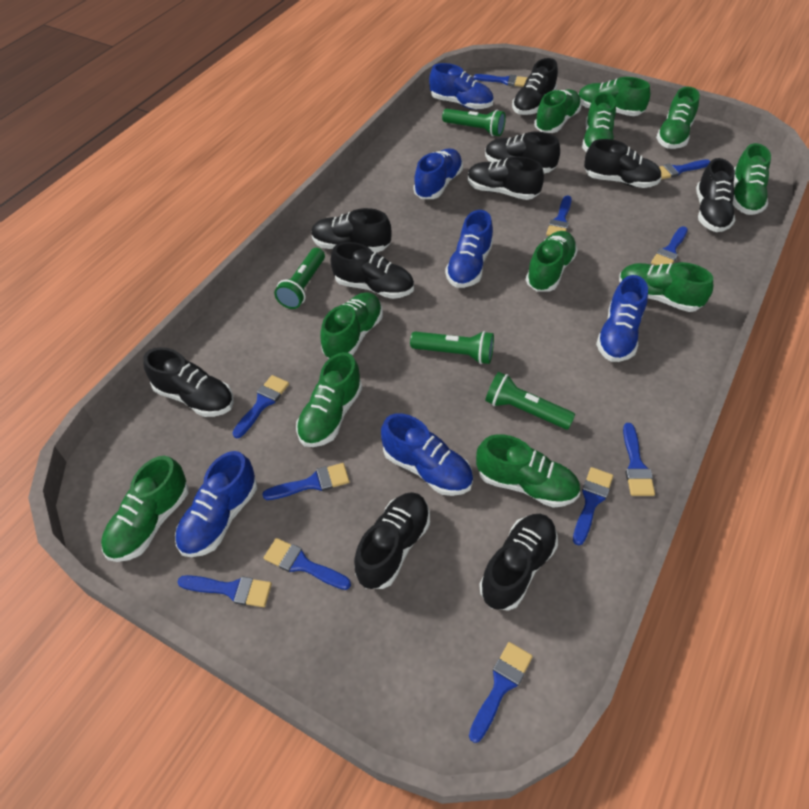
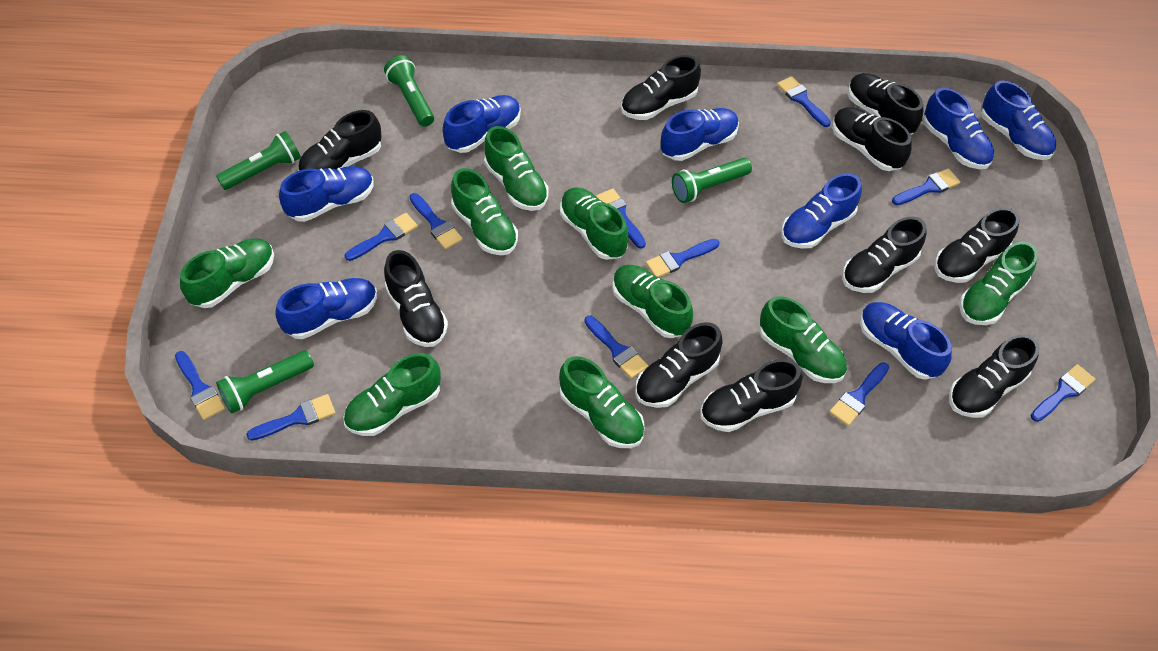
blue shoe: 6 -> 8
green shoe: 11 -> 9

